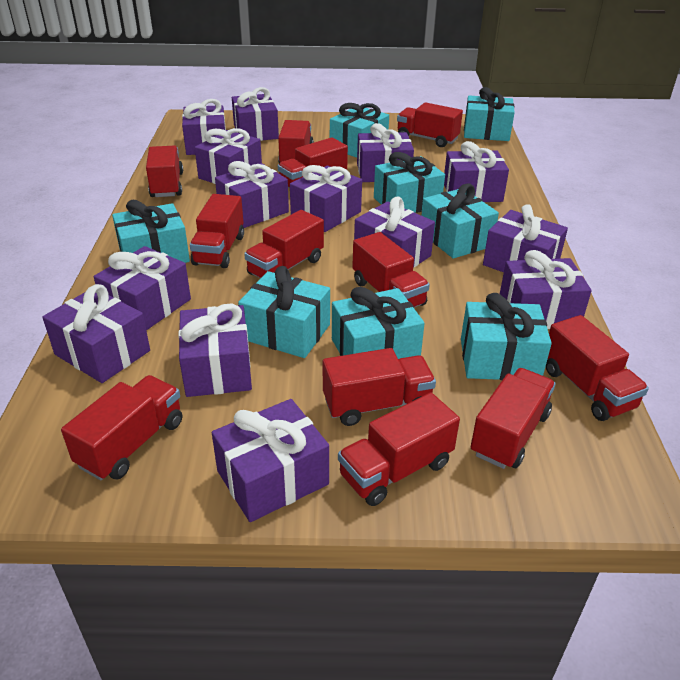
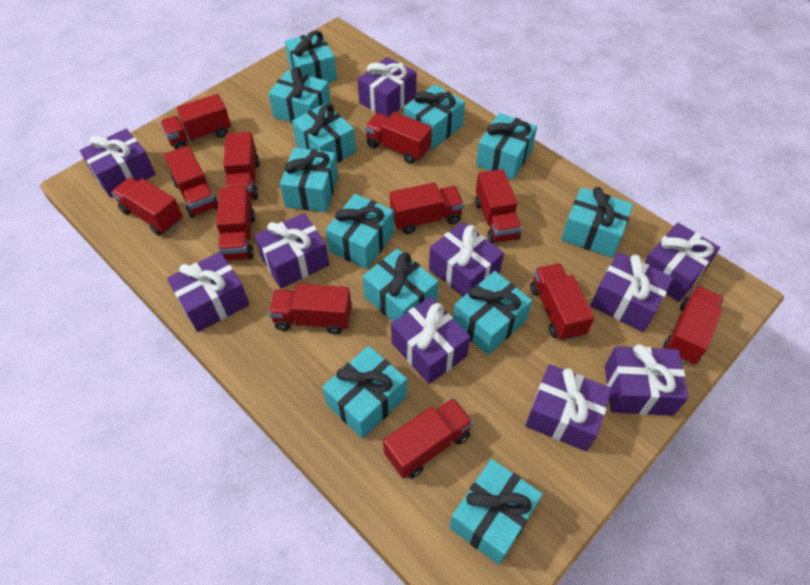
purple gift: 14 -> 10
turquoise gift: 8 -> 12

